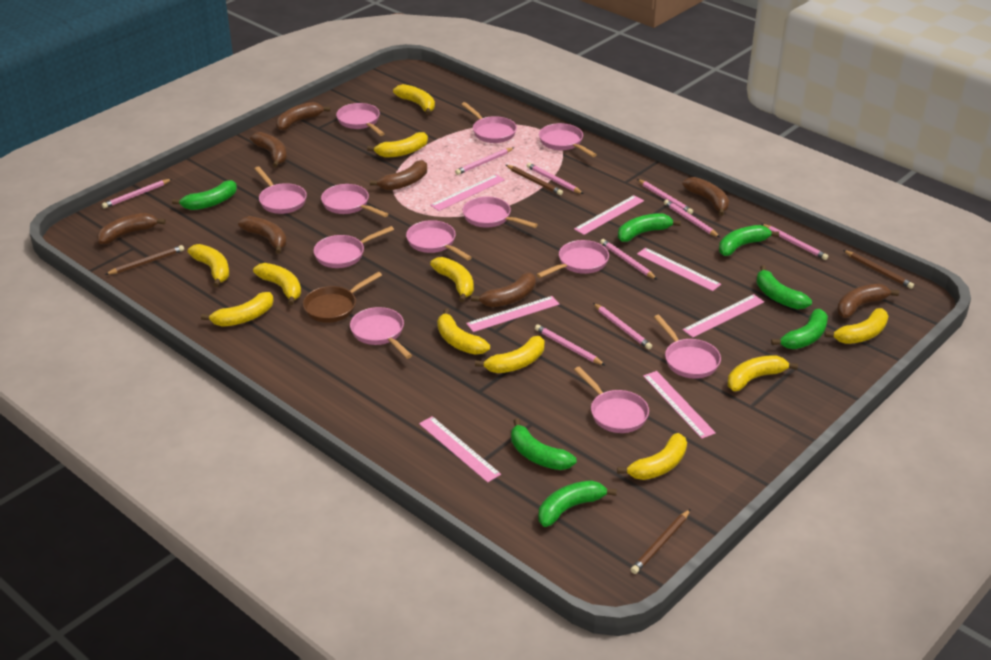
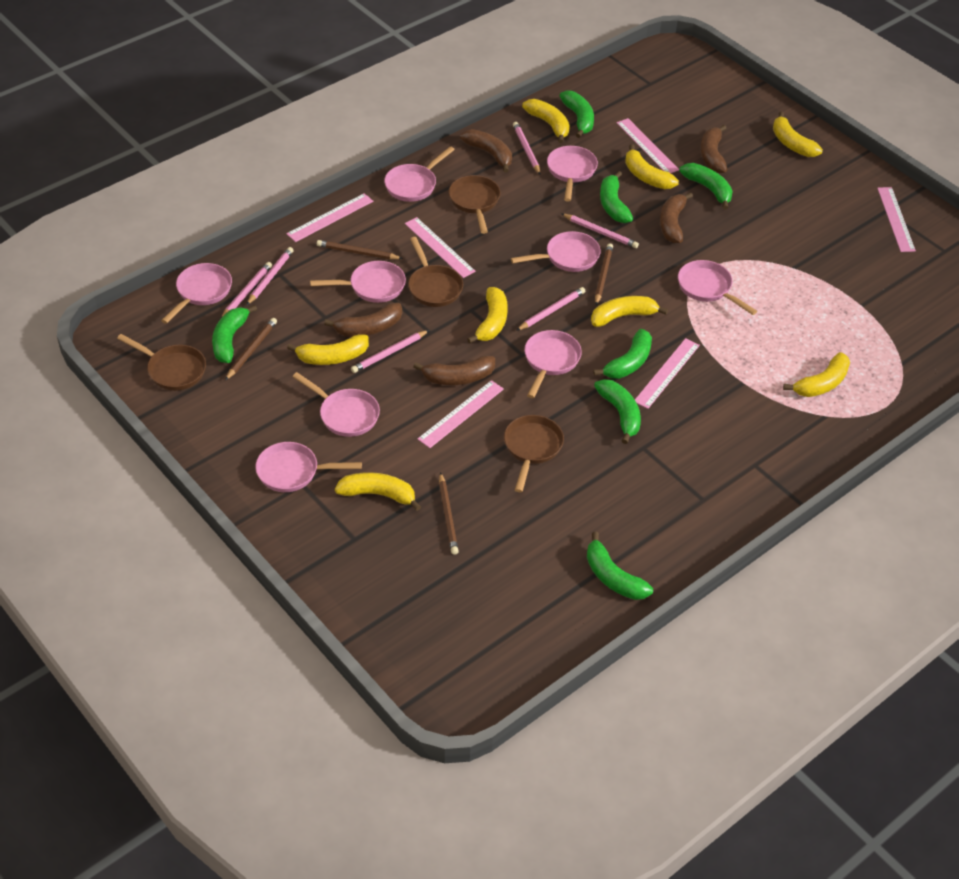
brown banana: 8 -> 5
brown pan: 1 -> 4
pink pan: 12 -> 9
pink pencil: 9 -> 6
pink ruler: 7 -> 6
yellow banana: 11 -> 8

